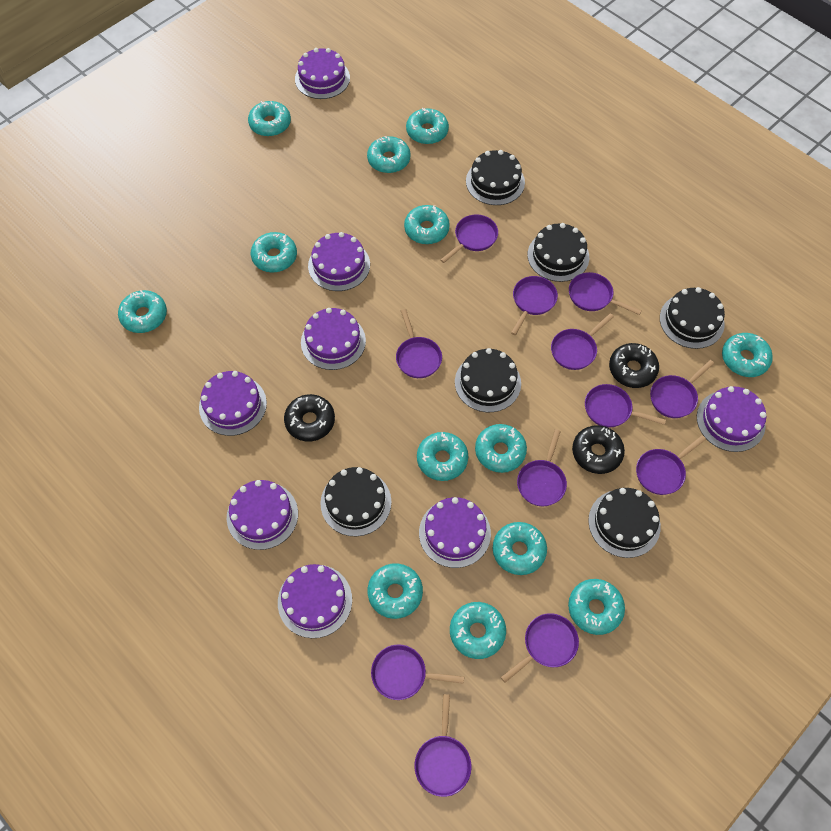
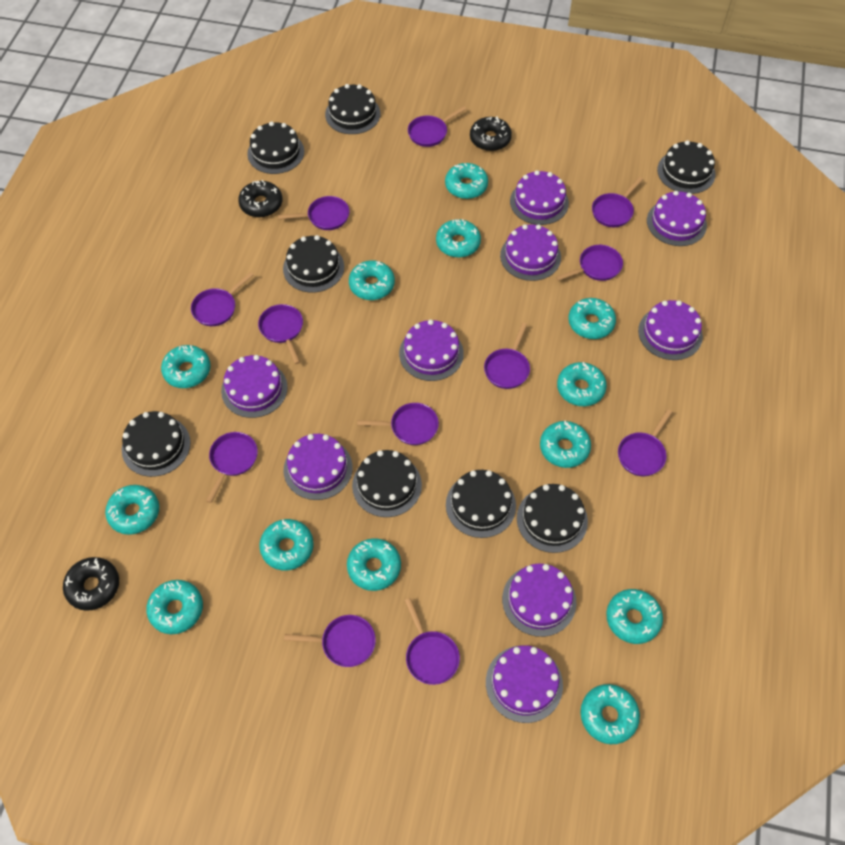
black cake: 6 -> 8
purple cake: 8 -> 9

